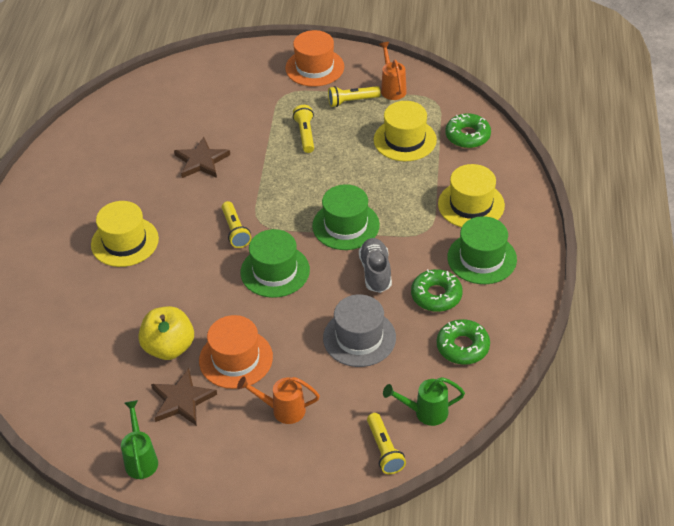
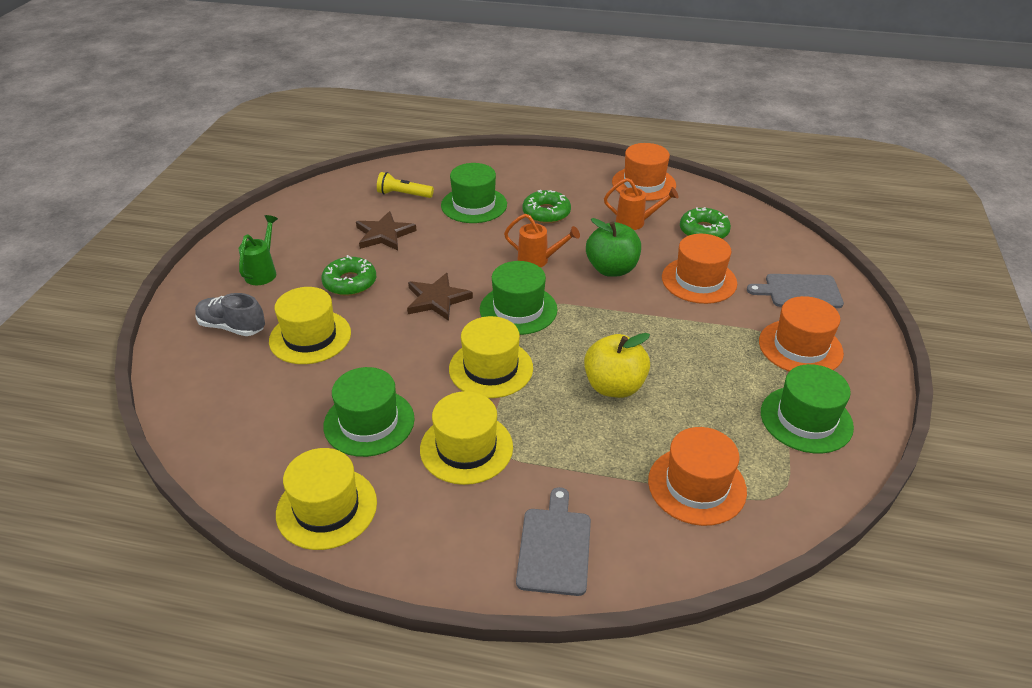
green apple: 0 -> 1
green hat: 3 -> 4
green watering can: 2 -> 1
grey cutting board: 0 -> 2
grey hat: 1 -> 0
orange hat: 2 -> 4
yellow flashlight: 4 -> 1
yellow hat: 3 -> 4

